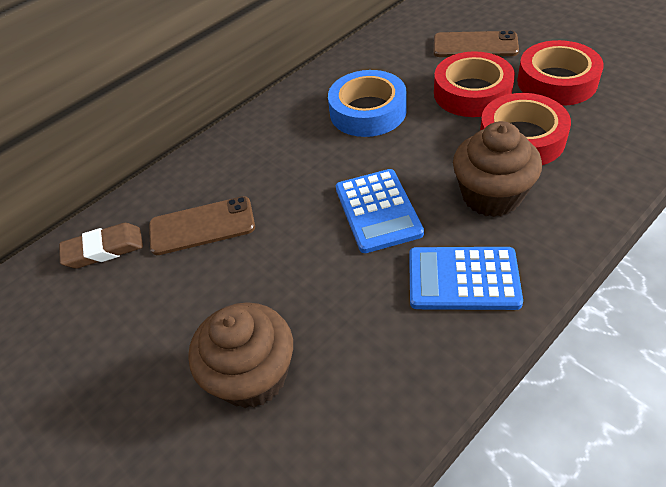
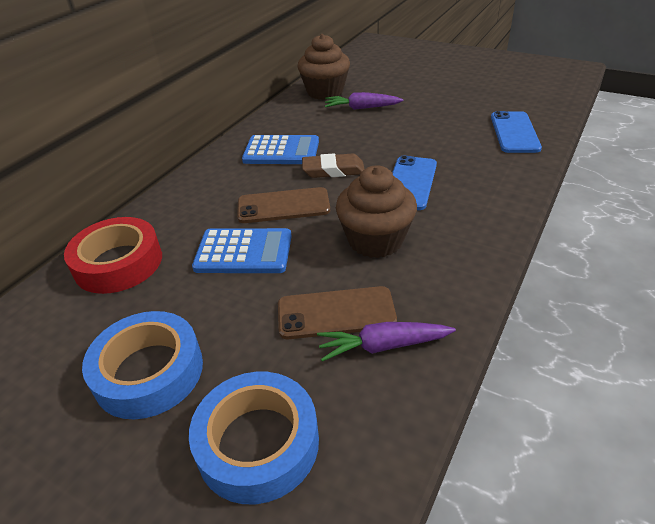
blue phone: 0 -> 2
blue tape: 1 -> 2
purple carrot: 0 -> 2
red tape: 3 -> 1

